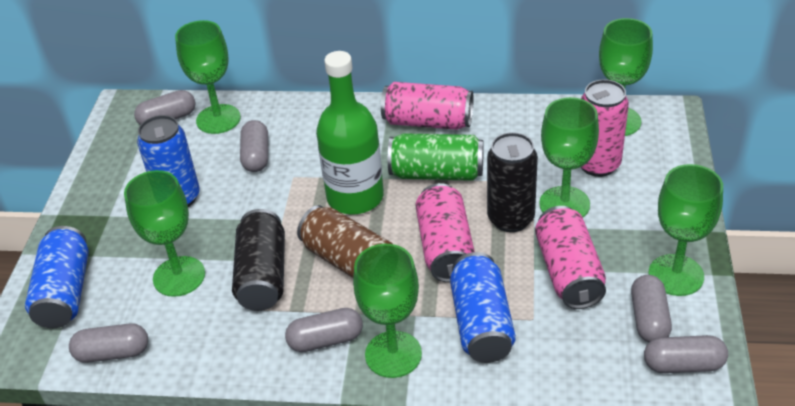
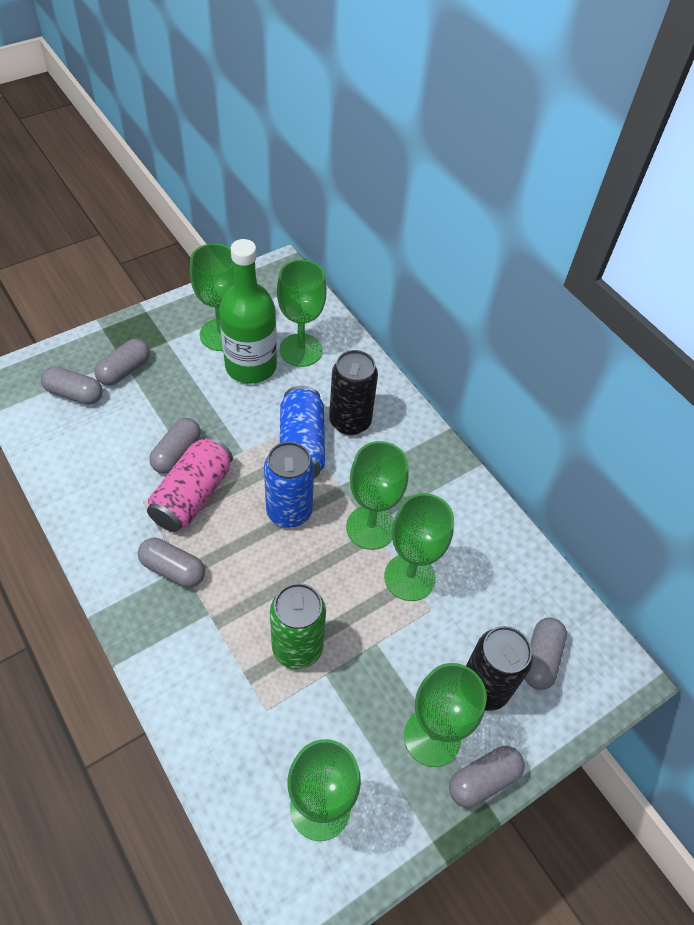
blue can: 3 -> 2
brown can: 1 -> 0
pink can: 4 -> 1

